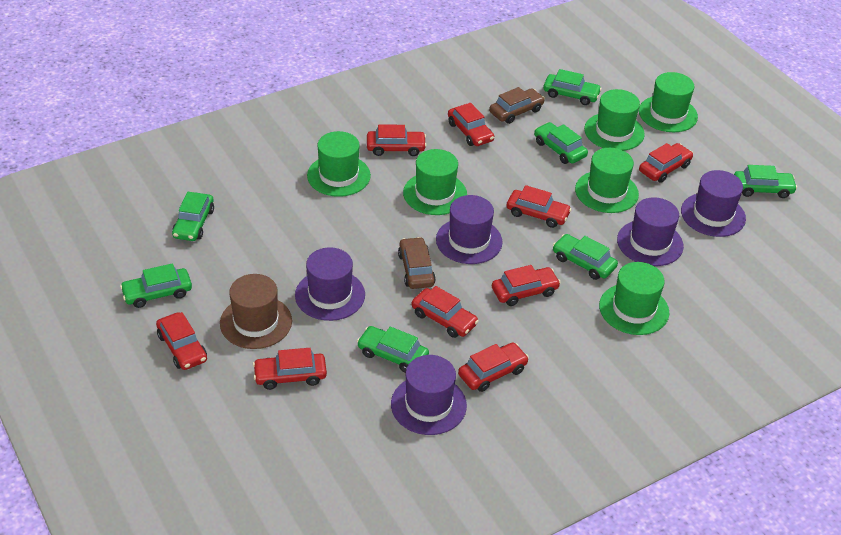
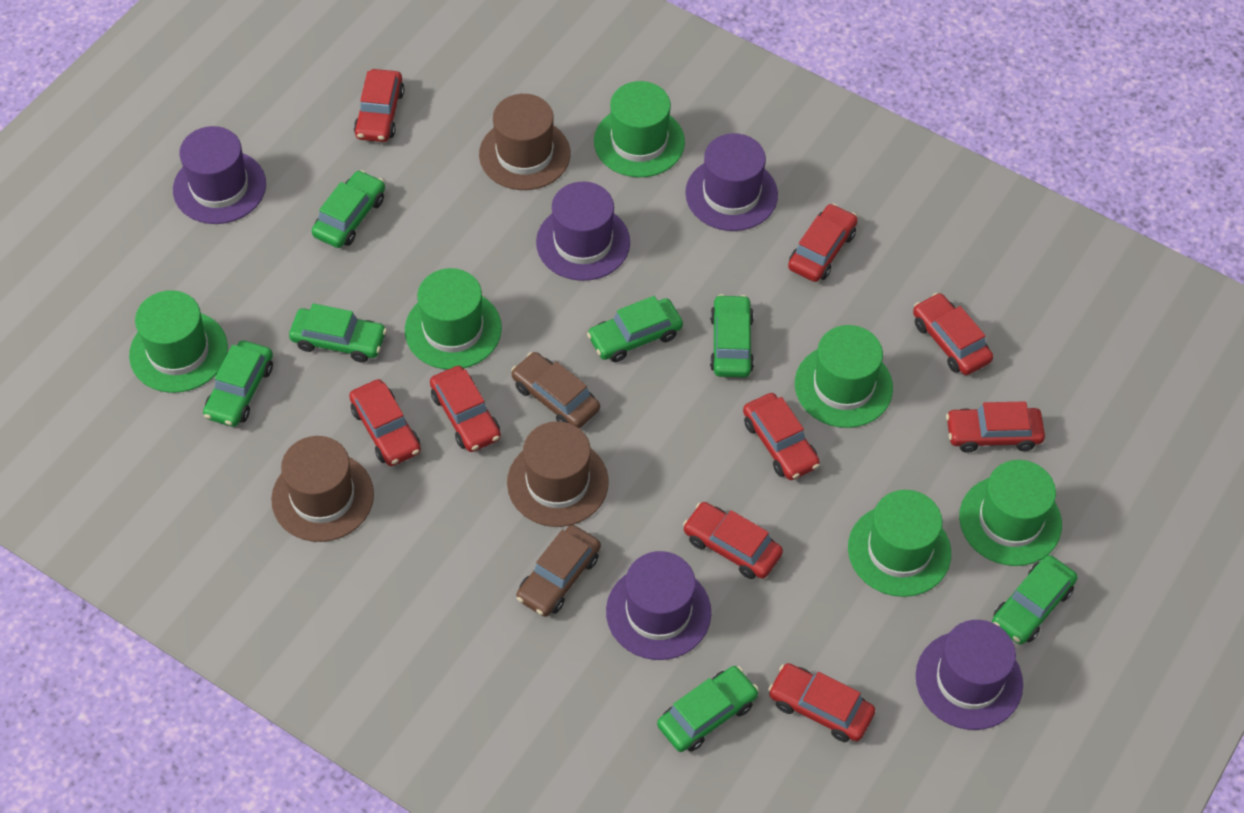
brown hat: 1 -> 3

